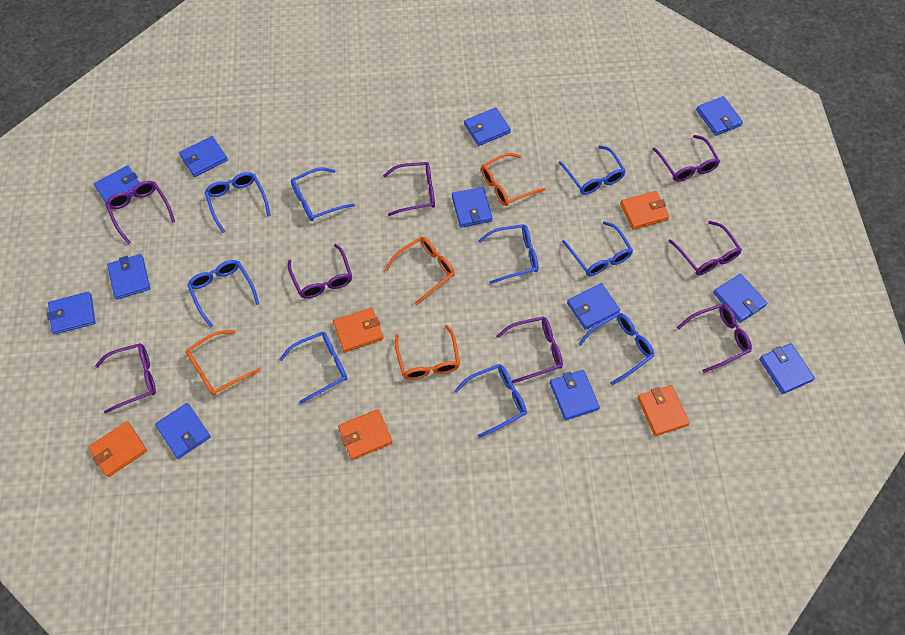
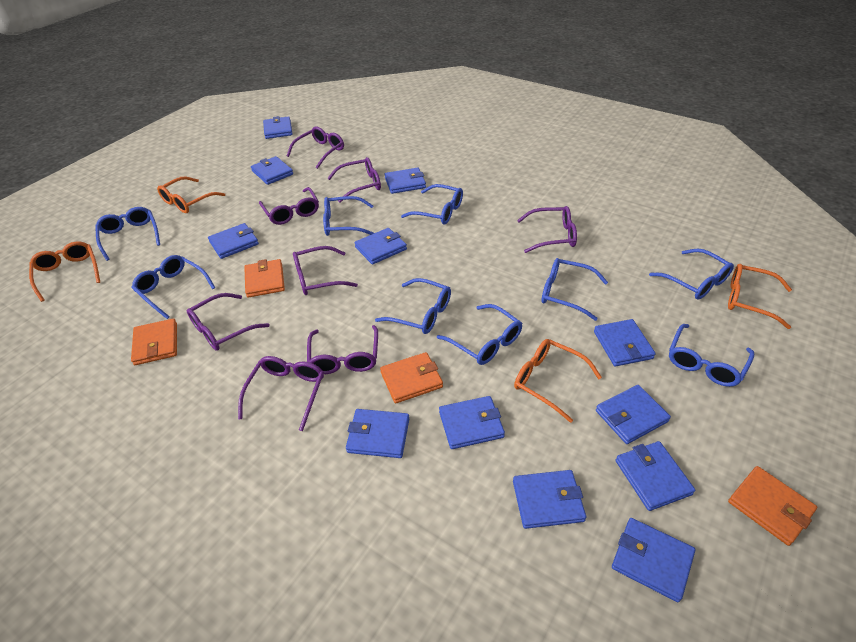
orange wallet: 5 -> 4

